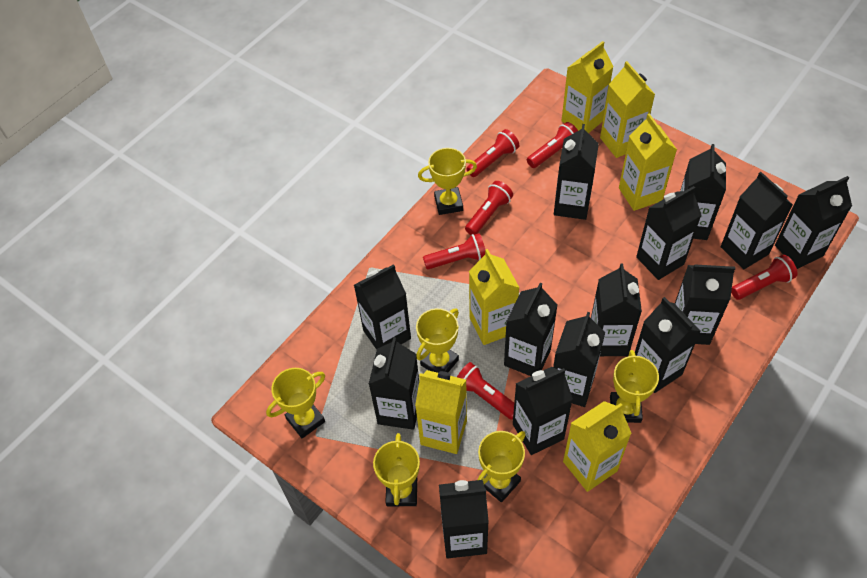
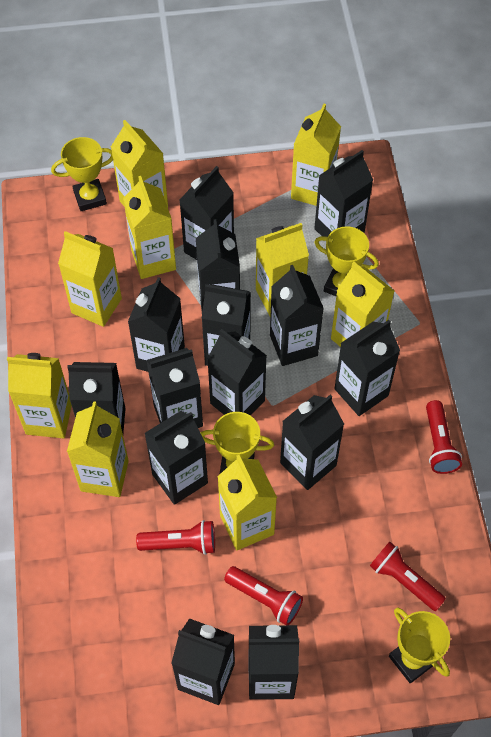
red flashlight: 6 -> 4
yellow carton: 6 -> 9
yellow trophy: 6 -> 4

